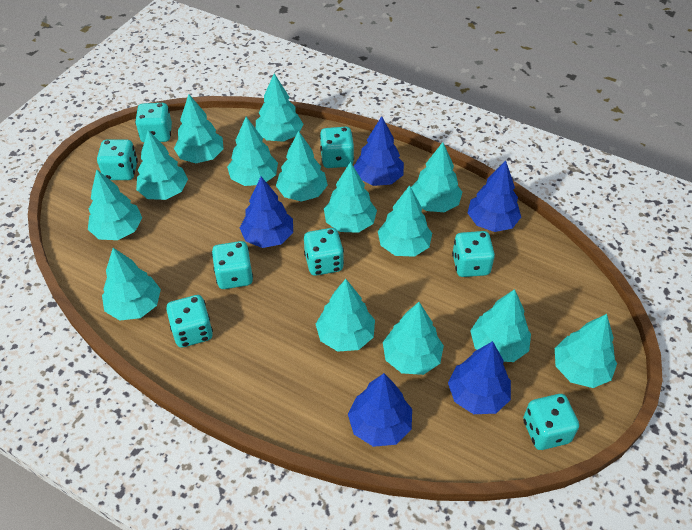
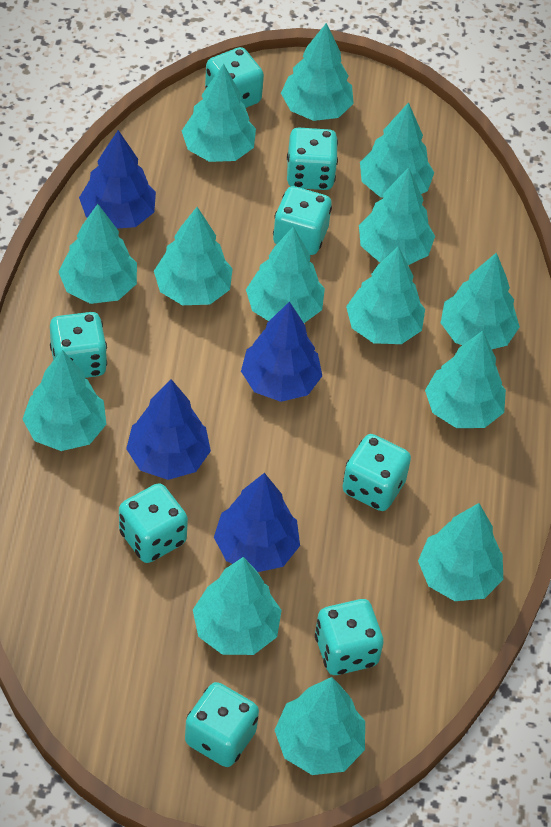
blue tree: 5 -> 4

